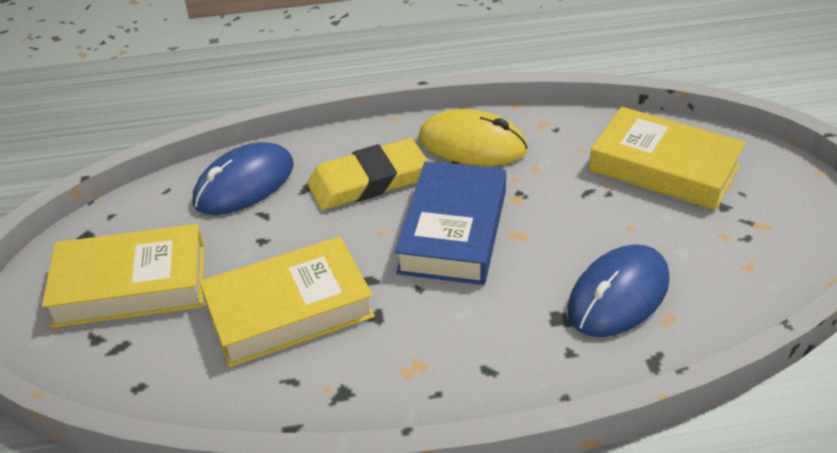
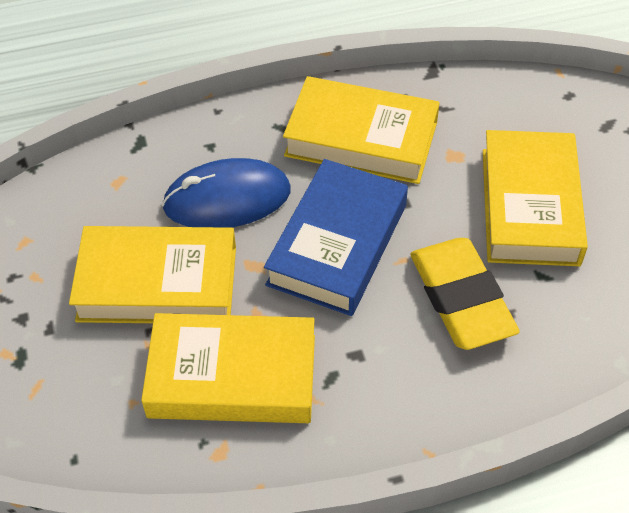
blue mouse: 2 -> 1
yellow book: 3 -> 4
yellow mouse: 1 -> 0

